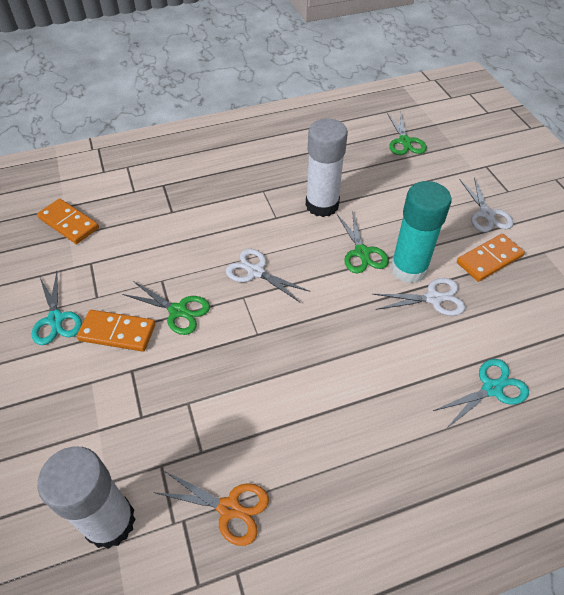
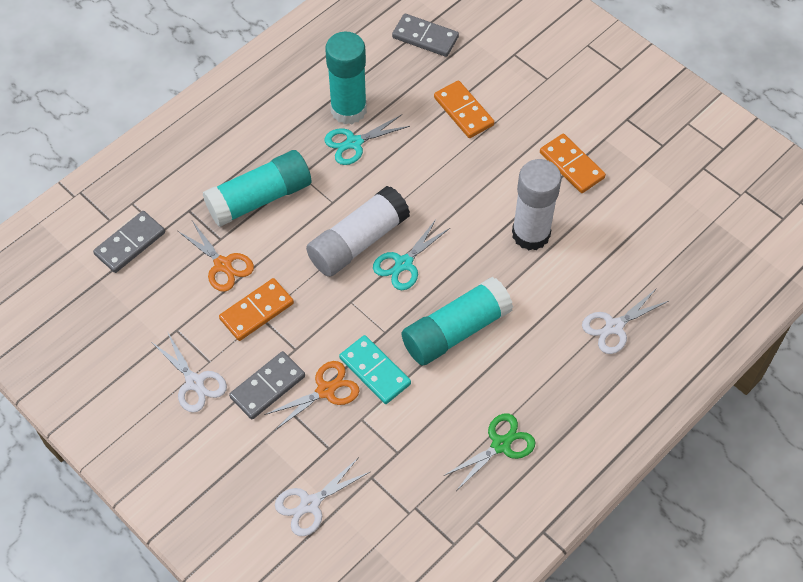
green scissors: 3 -> 1
grey domino: 0 -> 3
orange scissors: 1 -> 2
turquoise domino: 0 -> 1
turquoise glue stick: 1 -> 3

